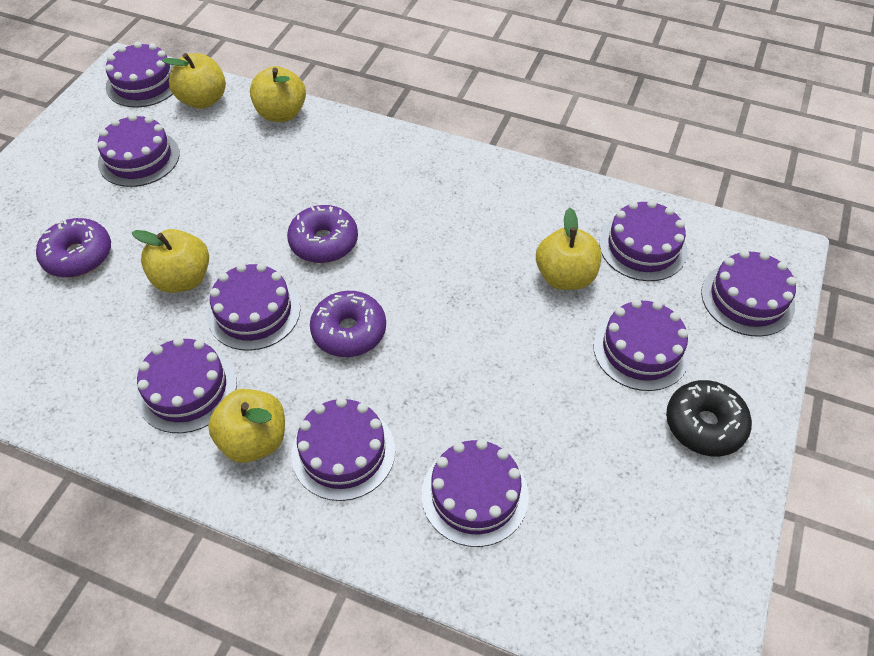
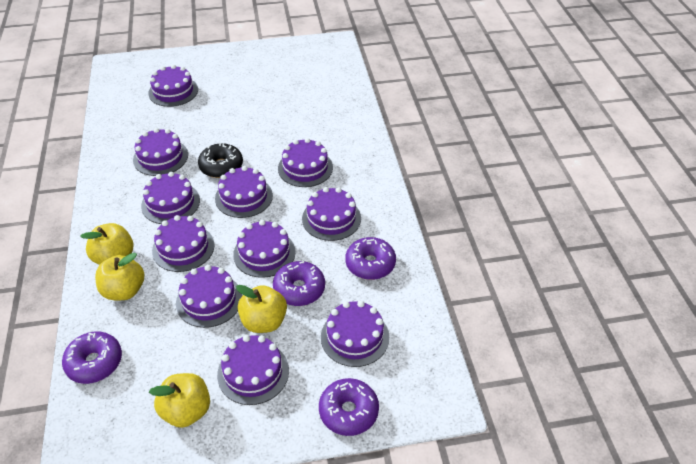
purple cake: 9 -> 11
purple donut: 3 -> 4
yellow apple: 5 -> 4

